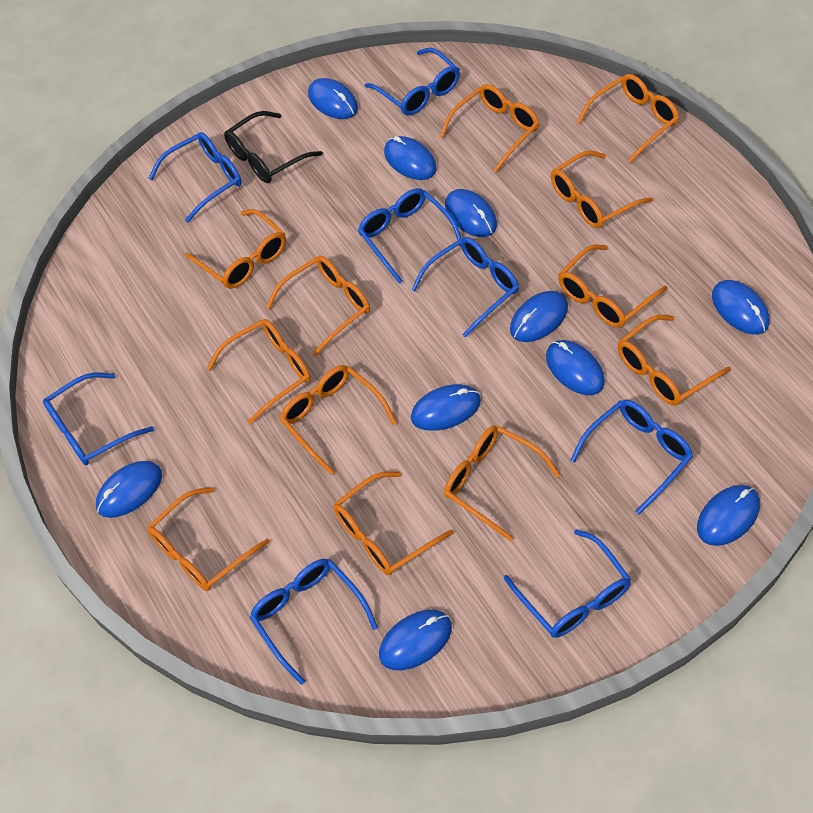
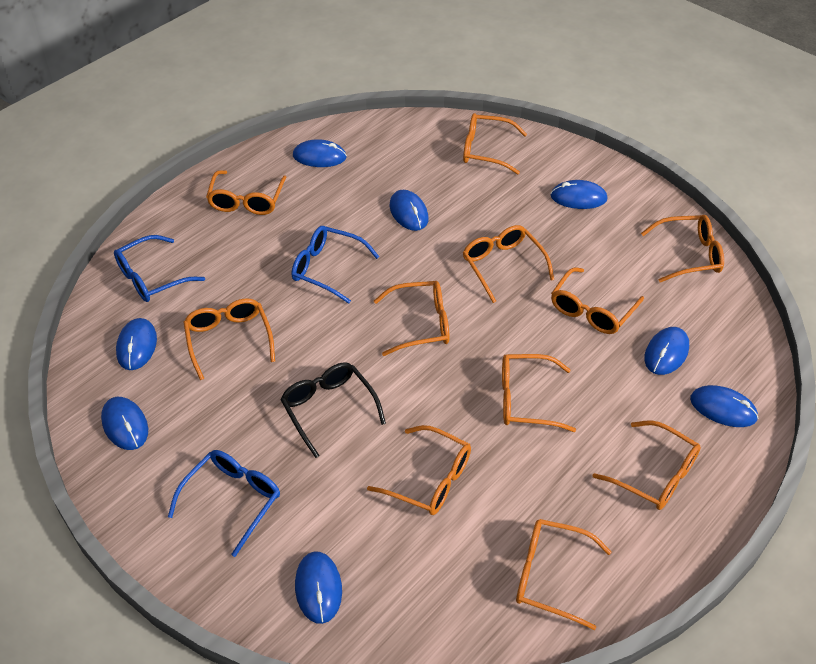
blue glasses: 8 -> 3
blue mouse: 10 -> 8
orange glasses: 12 -> 11

